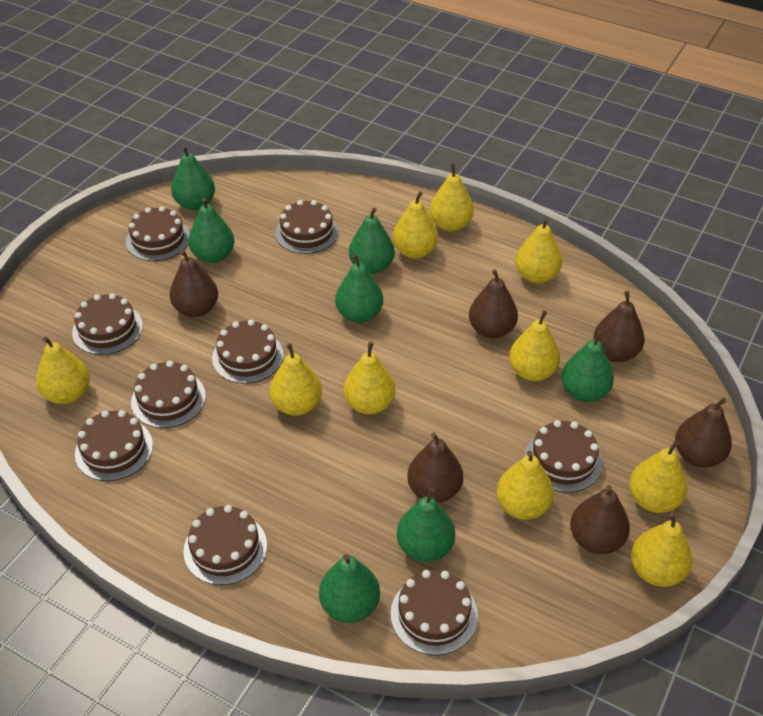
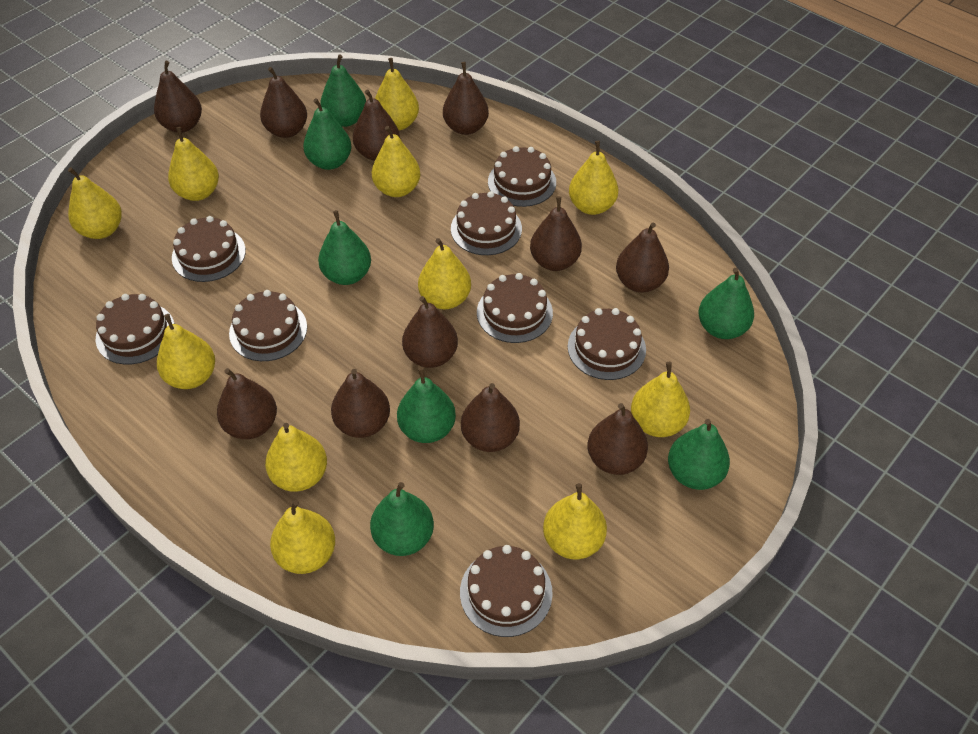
brown cake: 9 -> 8
brown pear: 6 -> 11
yellow pear: 10 -> 11

